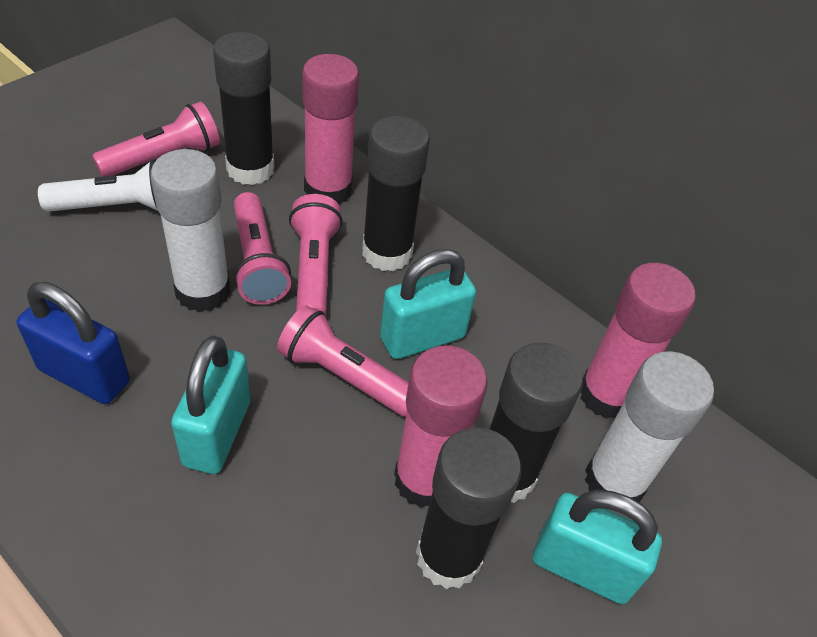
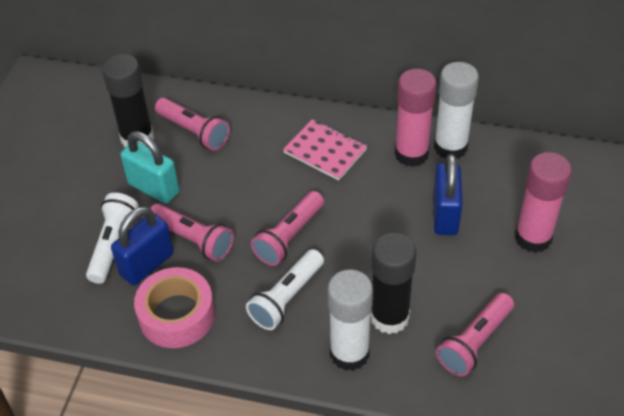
black glue stick: 4 -> 2
blue padlock: 1 -> 2
pink glue stick: 3 -> 2
pink notebook: 0 -> 1
pink tape: 0 -> 1
turquoise padlock: 3 -> 1
white flashlight: 1 -> 2

